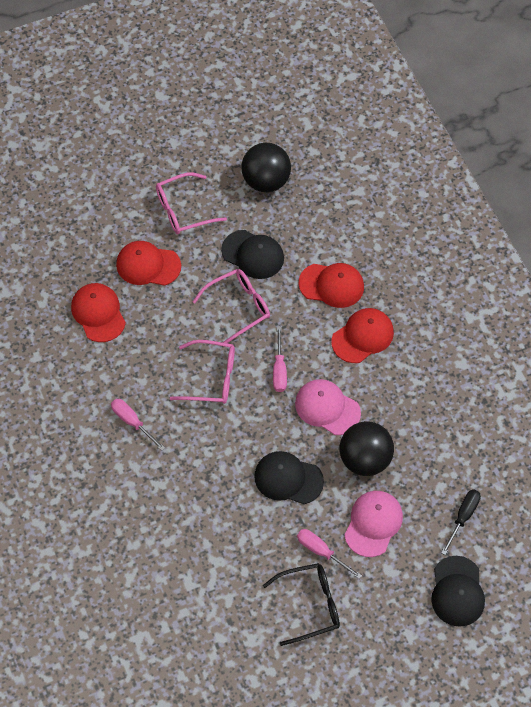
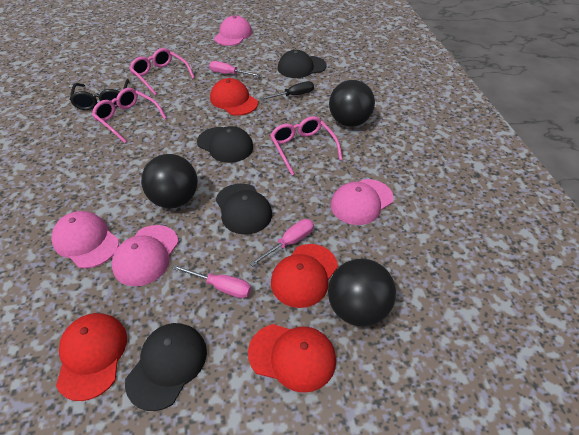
black ball: 2 -> 3
black cap: 3 -> 4
pink cap: 2 -> 4

